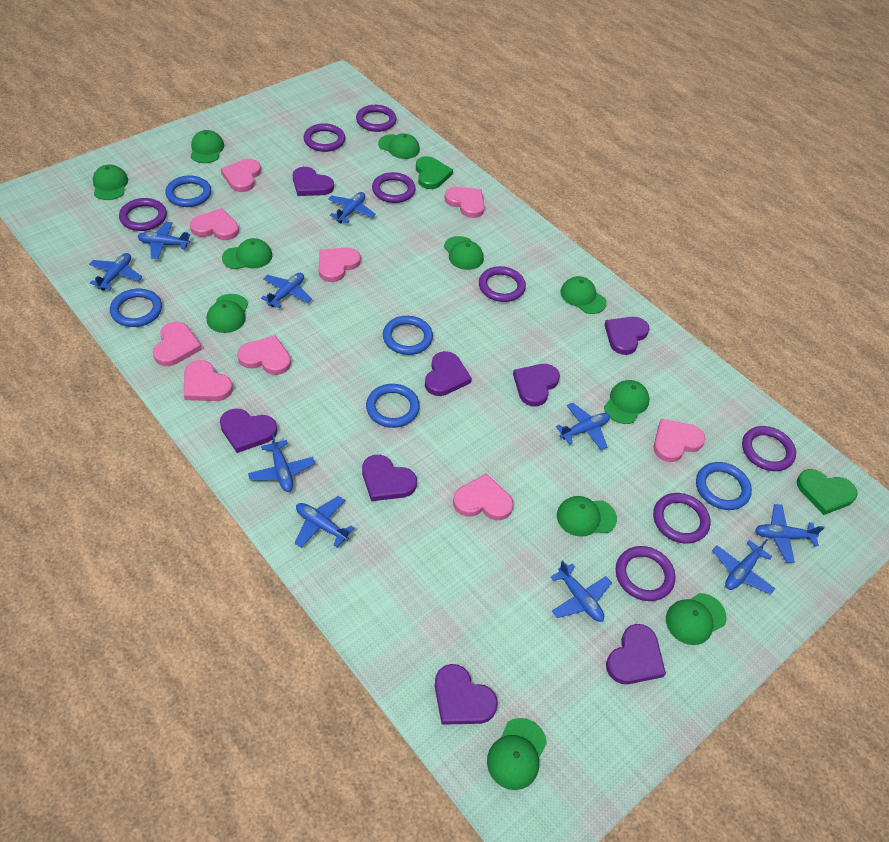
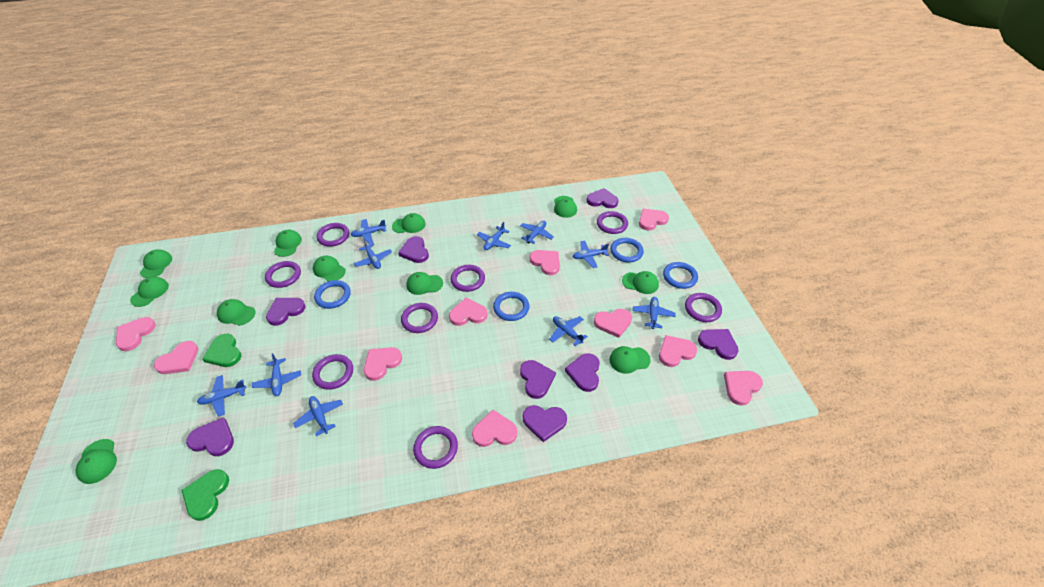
blue ring: 5 -> 4
pink heart: 9 -> 10

